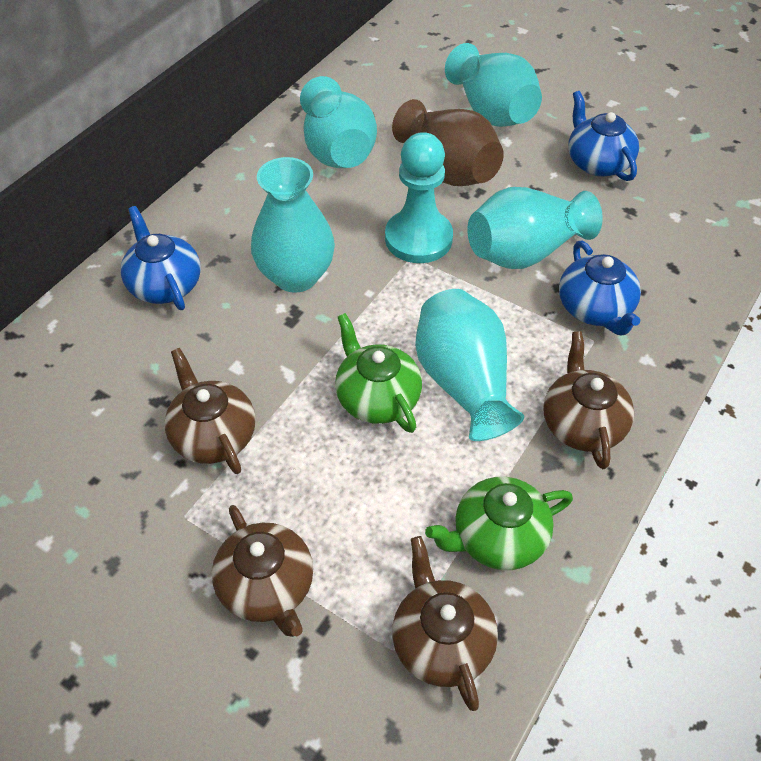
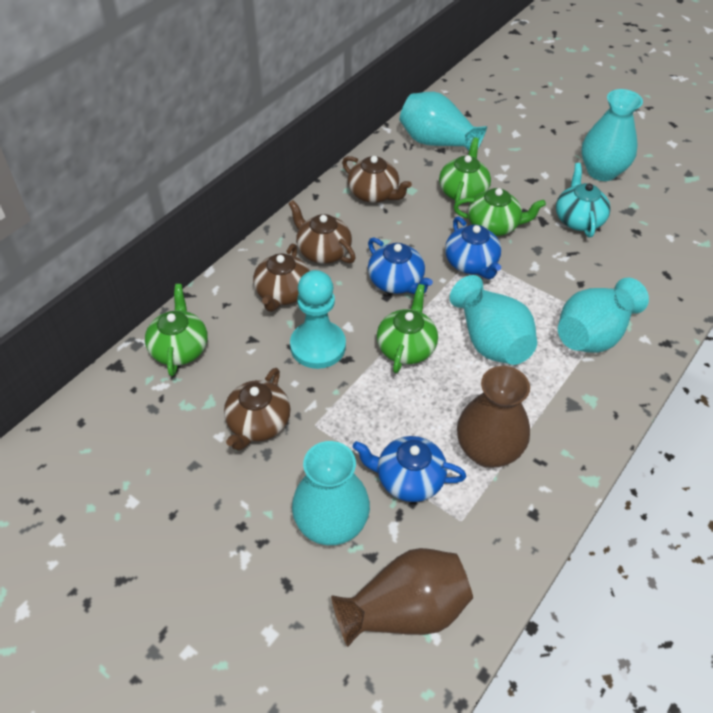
brown vase: 1 -> 2
green teapot: 2 -> 4
turquoise teapot: 0 -> 1

